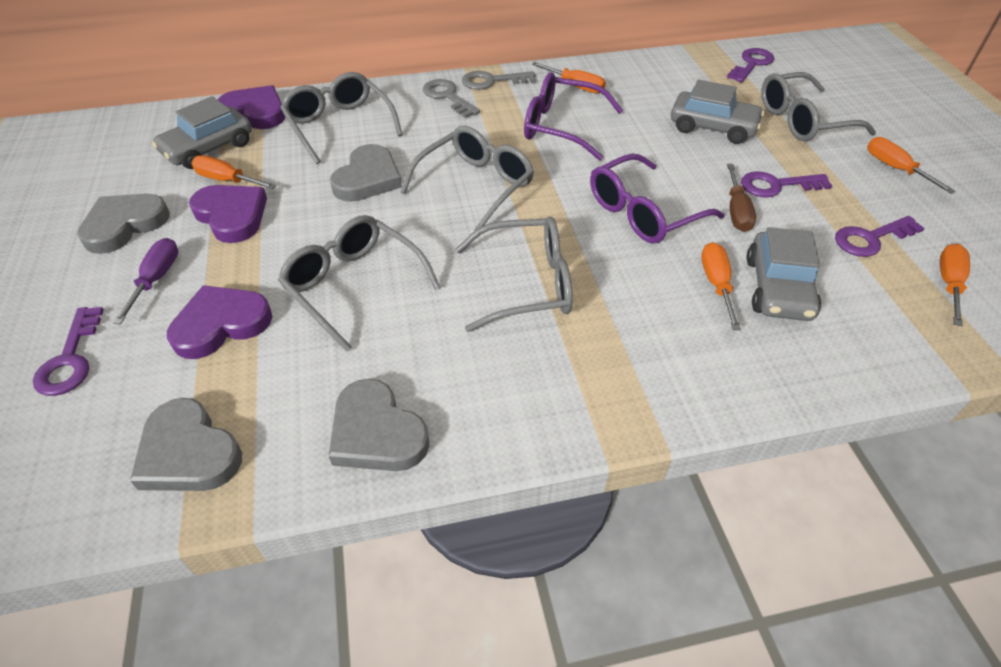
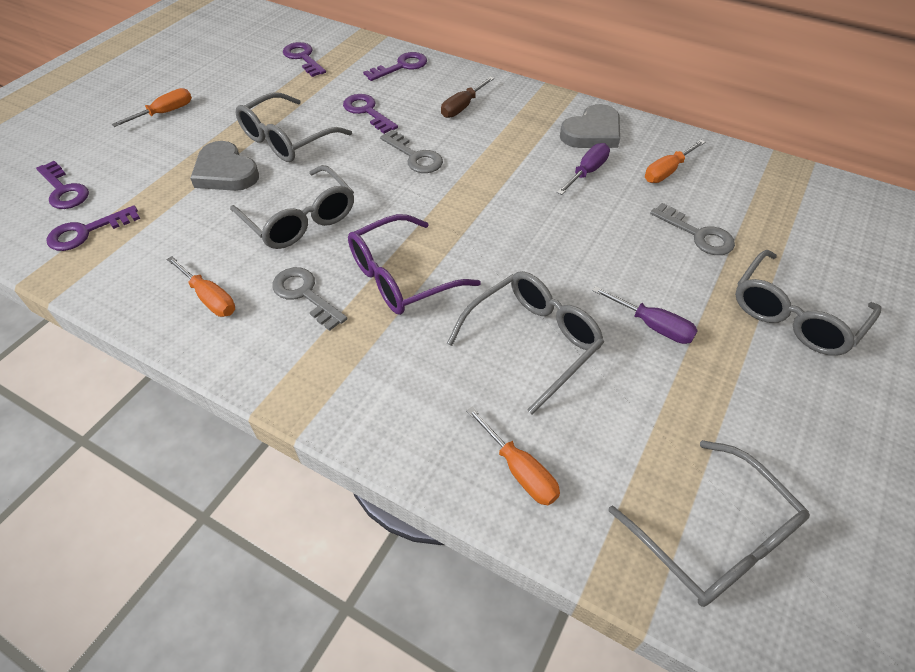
grey car: 3 -> 0
grey heart: 4 -> 2
grey key: 2 -> 3
orange screwdriver: 5 -> 4
purple glasses: 2 -> 1
purple heart: 3 -> 0
purple key: 4 -> 5
purple screwdriver: 1 -> 2

